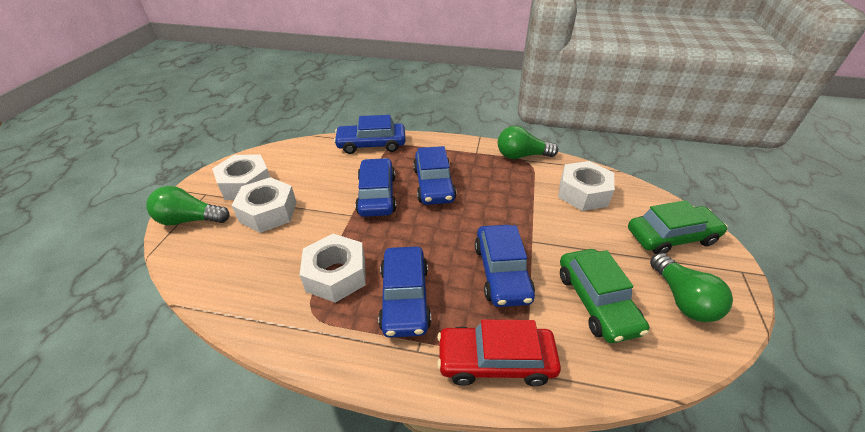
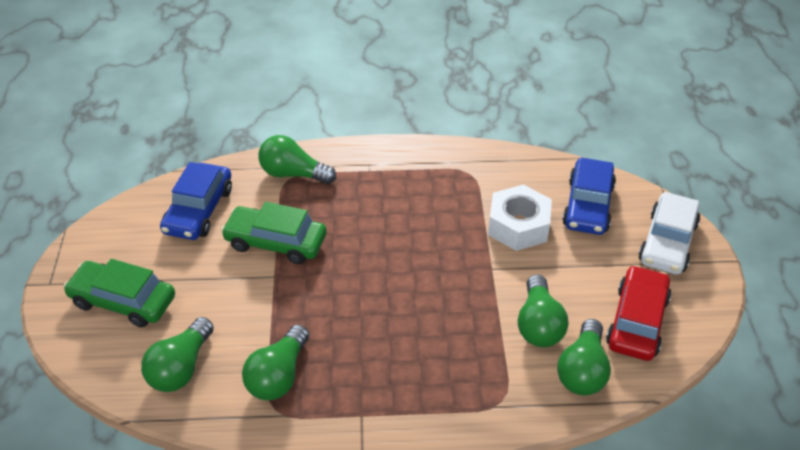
blue car: 5 -> 2
green light bulb: 3 -> 5
white car: 0 -> 1
white nut: 4 -> 1

